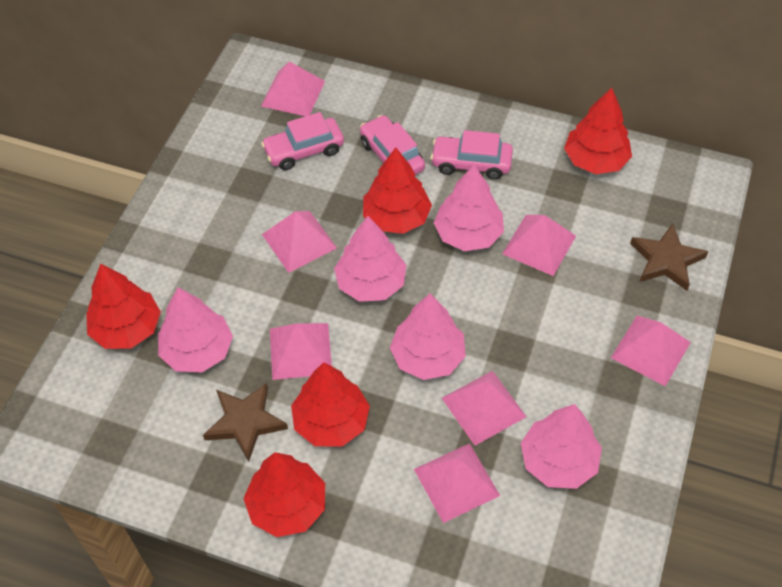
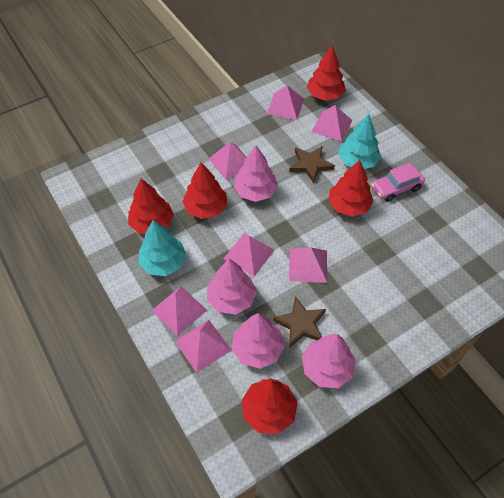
pink car: 3 -> 1
pink tree: 5 -> 4
turquoise tree: 0 -> 2

